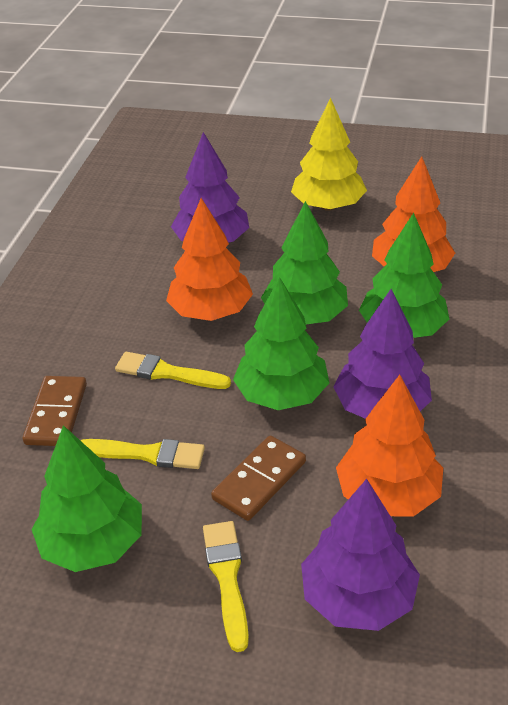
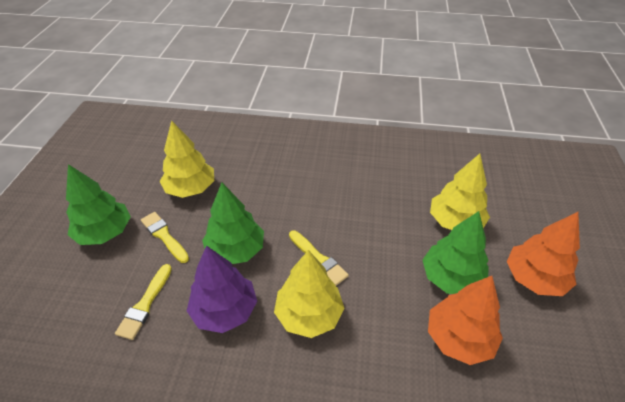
brown domino: 2 -> 0
green tree: 4 -> 3
orange tree: 3 -> 2
purple tree: 3 -> 1
yellow tree: 1 -> 3

